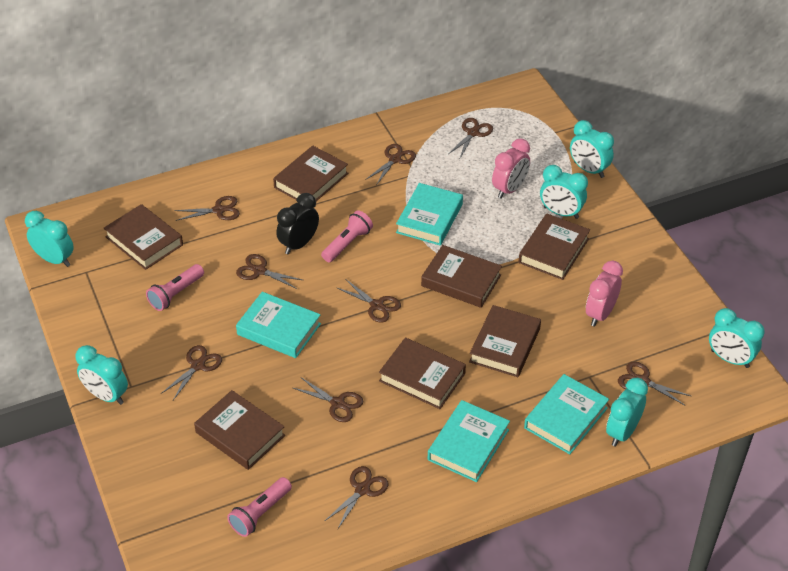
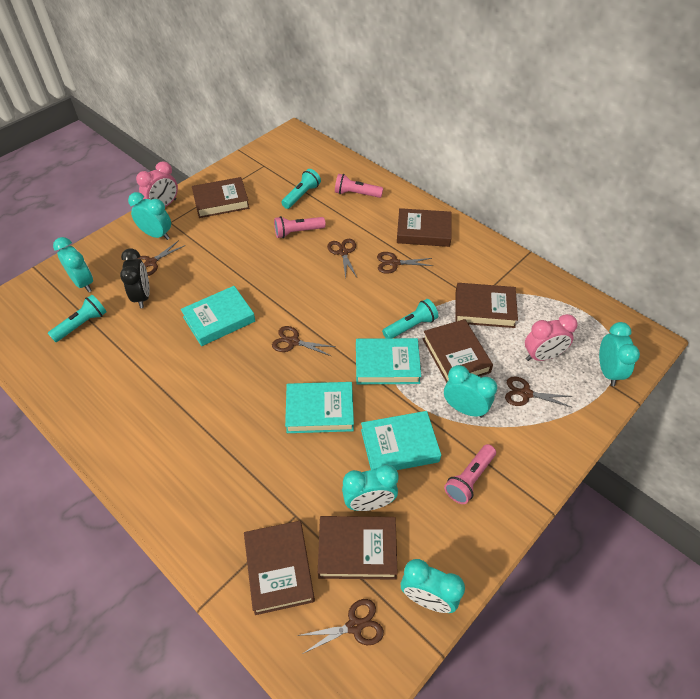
brown book: 7 -> 6
brown scissors: 9 -> 6
turquoise flashlight: 0 -> 3

